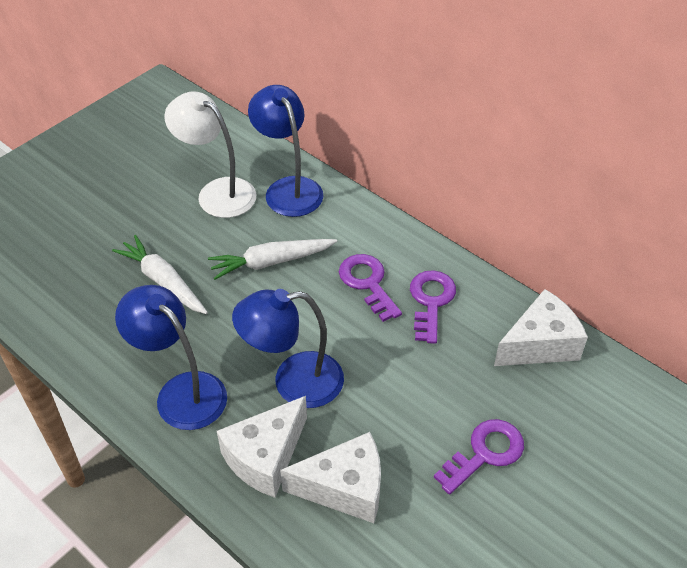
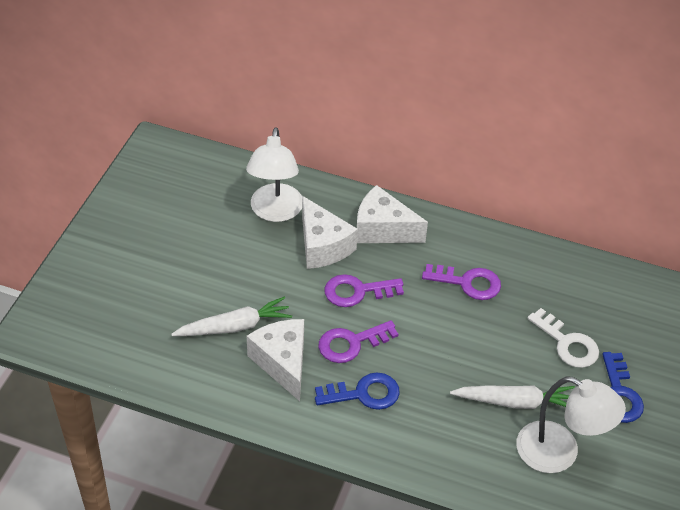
blue key: 0 -> 2
blue lamp: 3 -> 0
white key: 0 -> 1
white lamp: 1 -> 2

